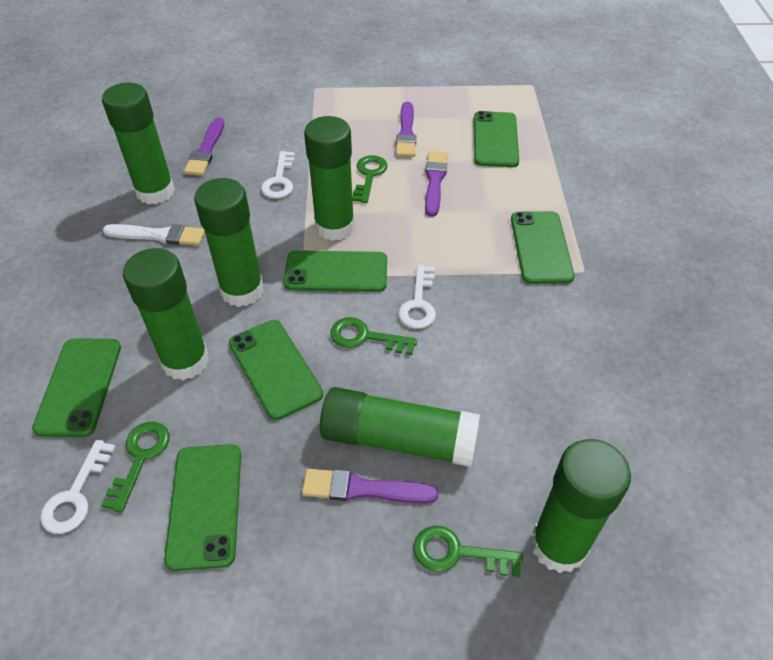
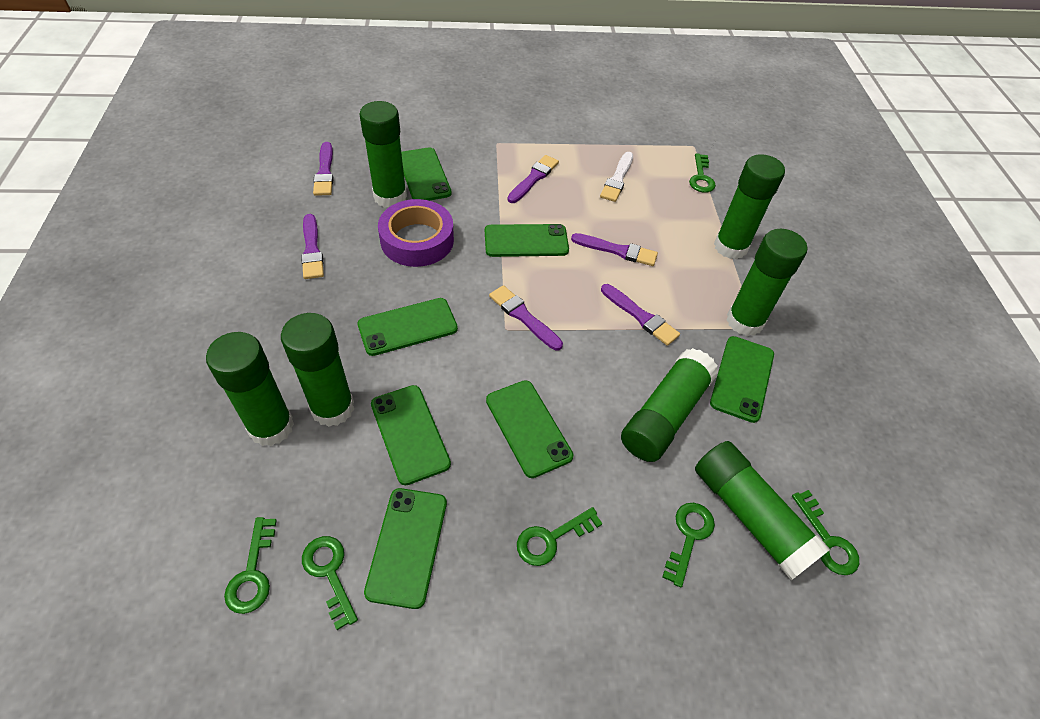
green glue stick: 6 -> 7
green key: 4 -> 6
green phone: 6 -> 7
purple brush: 4 -> 6
purple tape: 0 -> 1
white key: 3 -> 0

